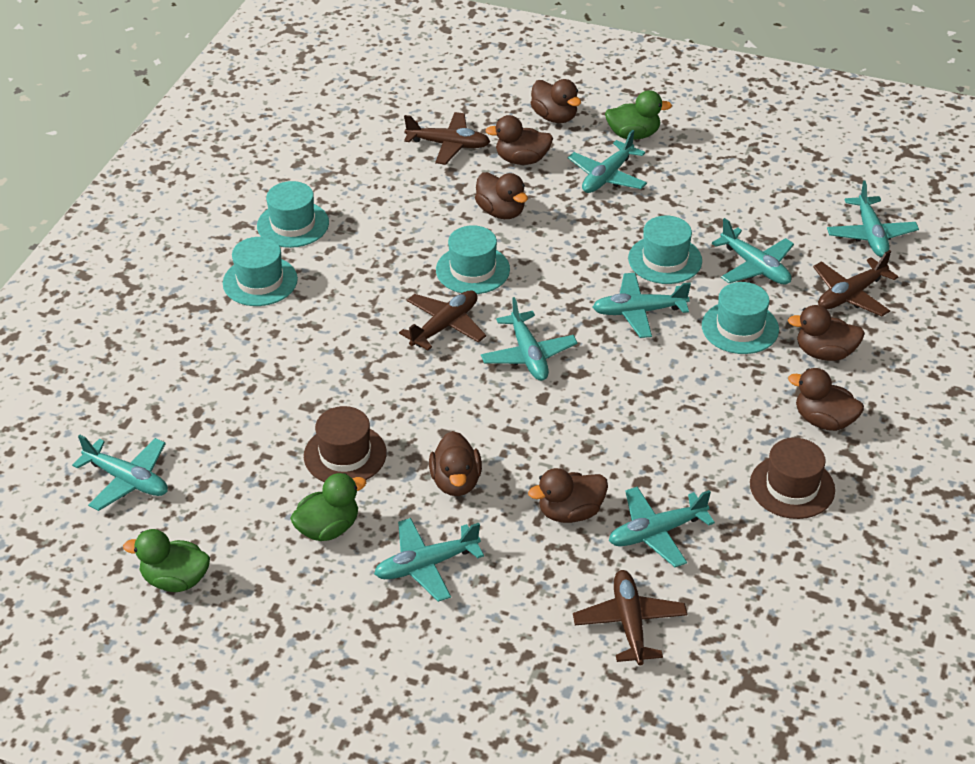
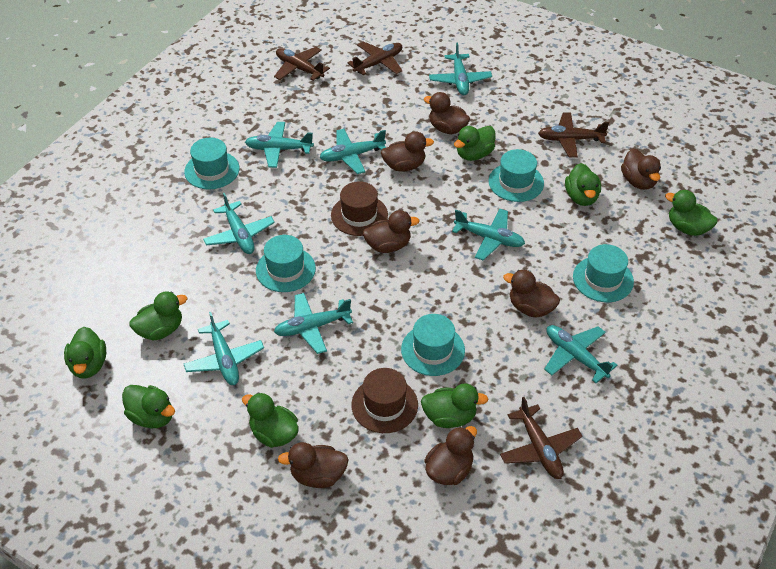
green duck: 3 -> 8

